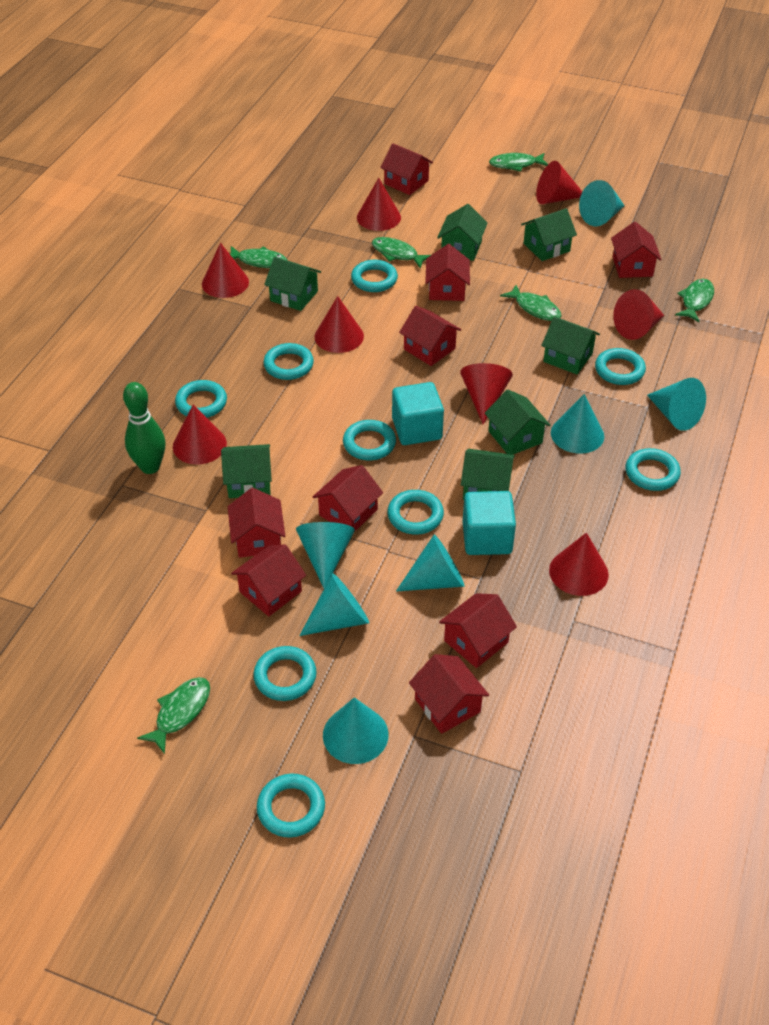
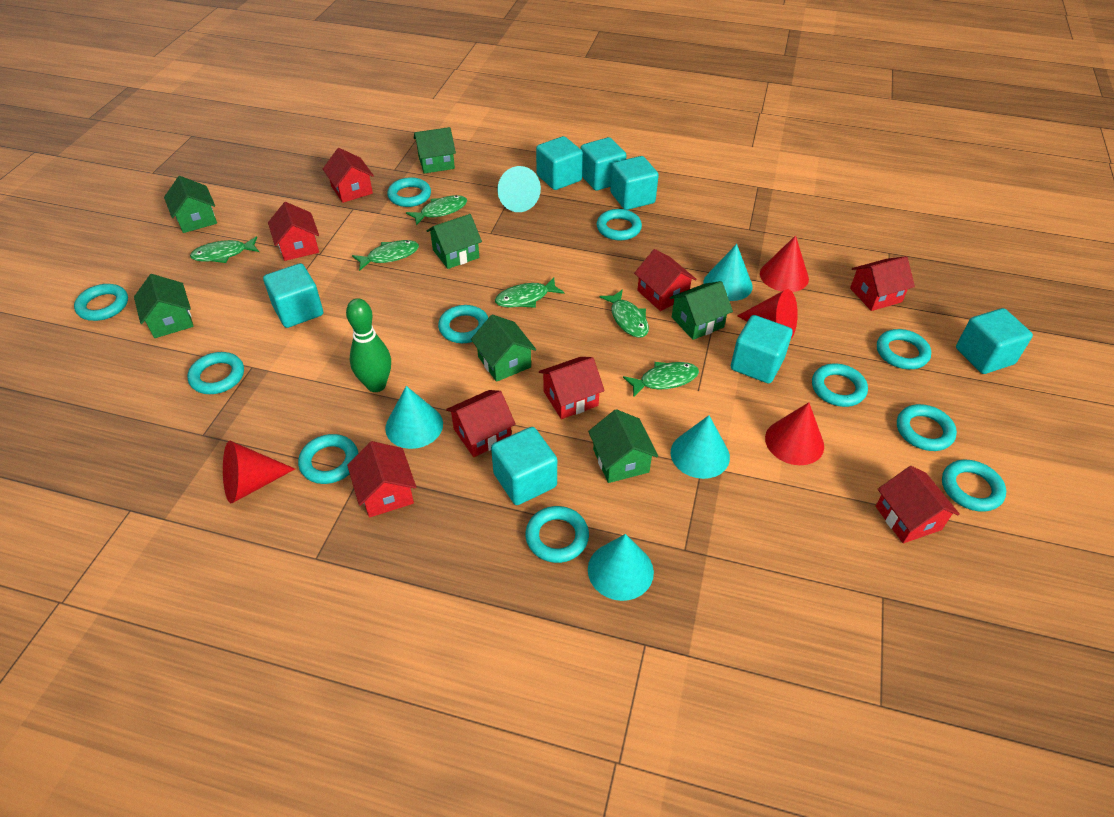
red cone: 8 -> 4
red house: 9 -> 8
turquoise cone: 7 -> 5
turquoise cube: 2 -> 7
turquoise ring: 9 -> 11

